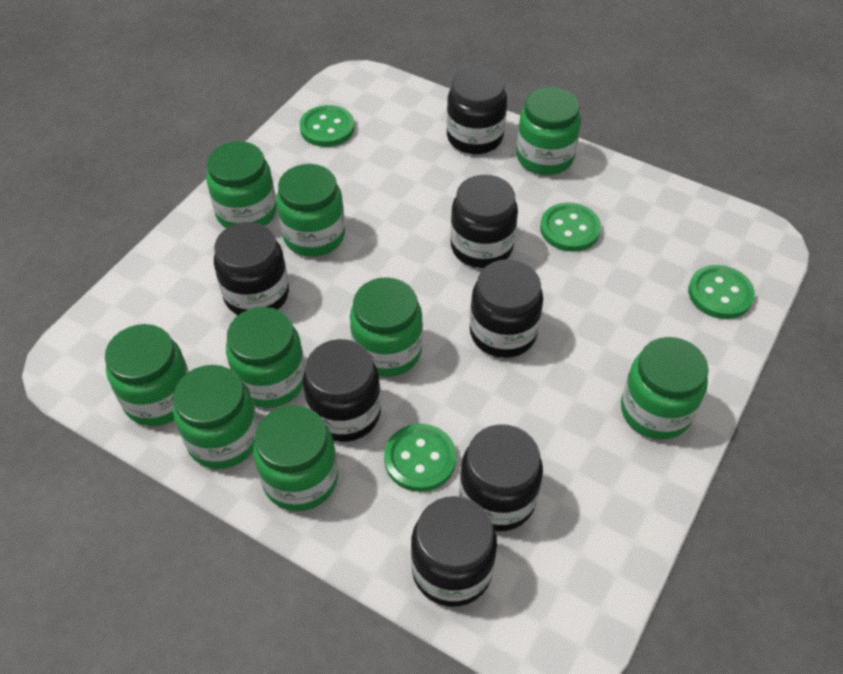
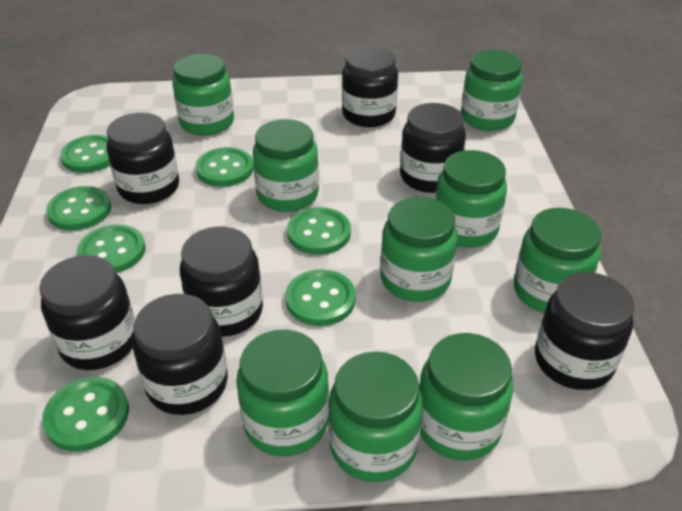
green button: 4 -> 7

